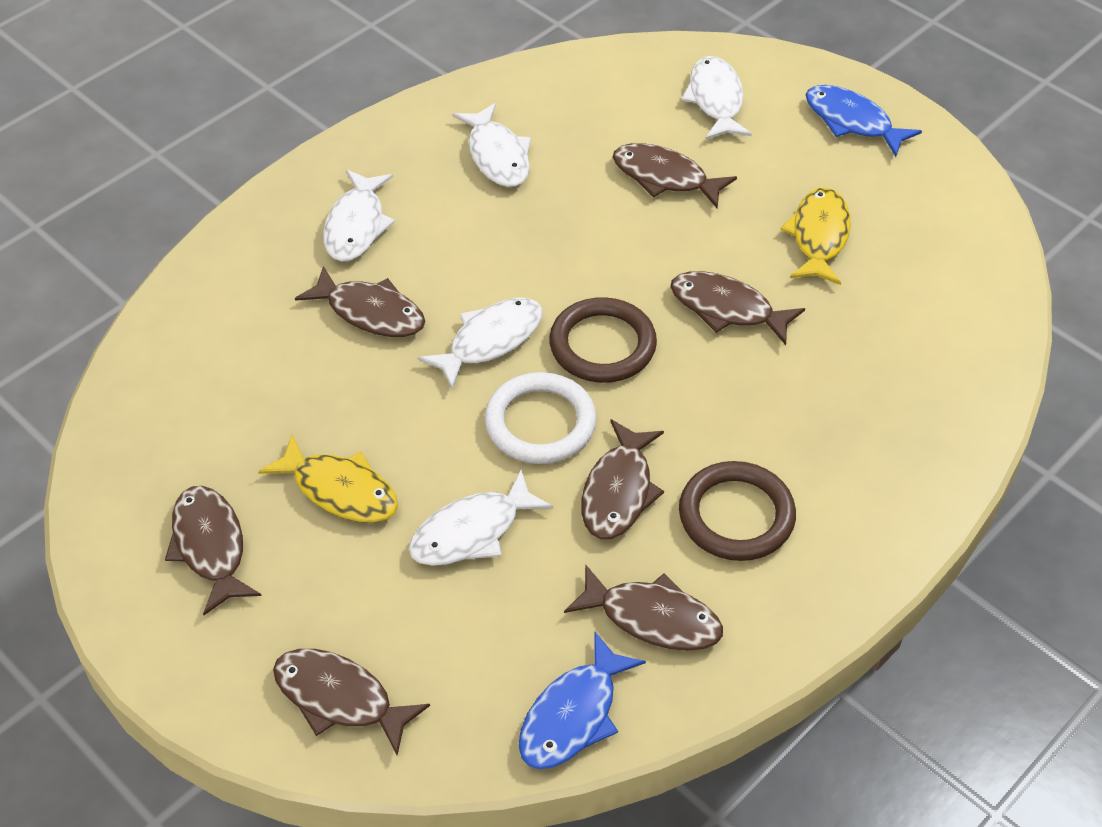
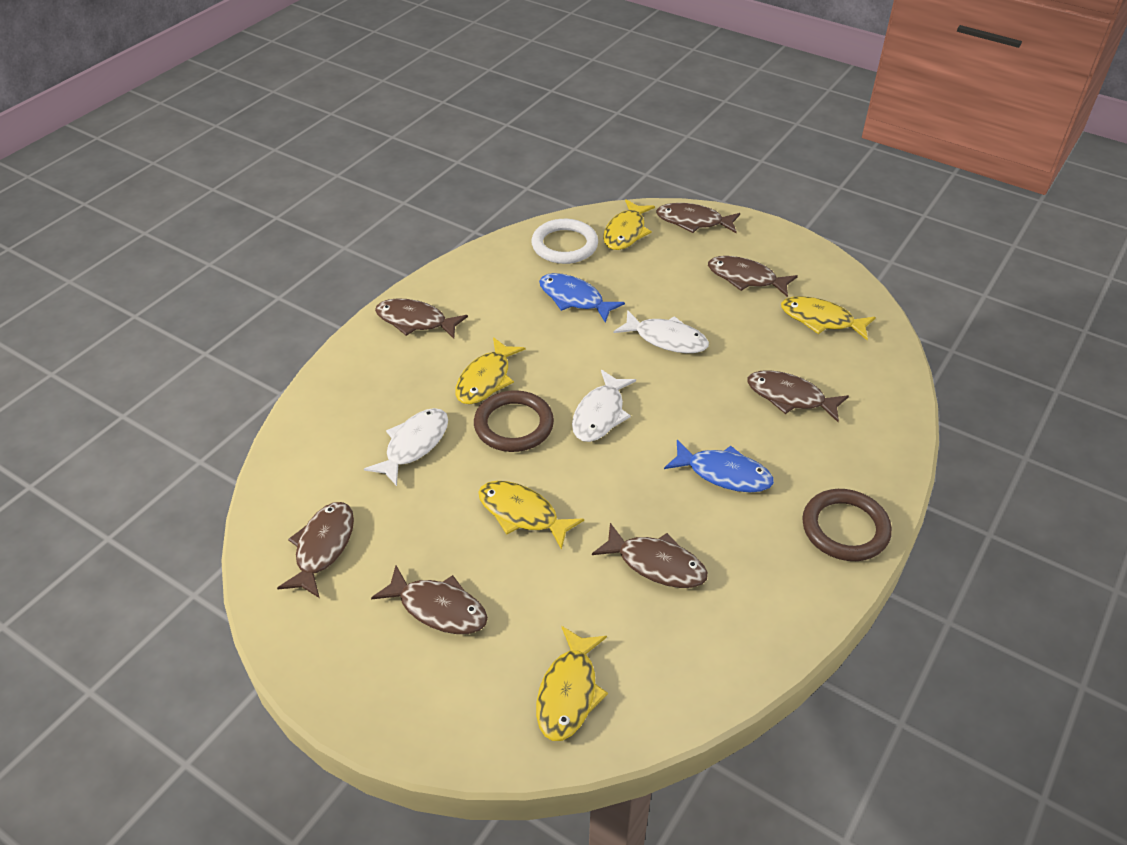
white fish: 5 -> 3
yellow fish: 2 -> 5

